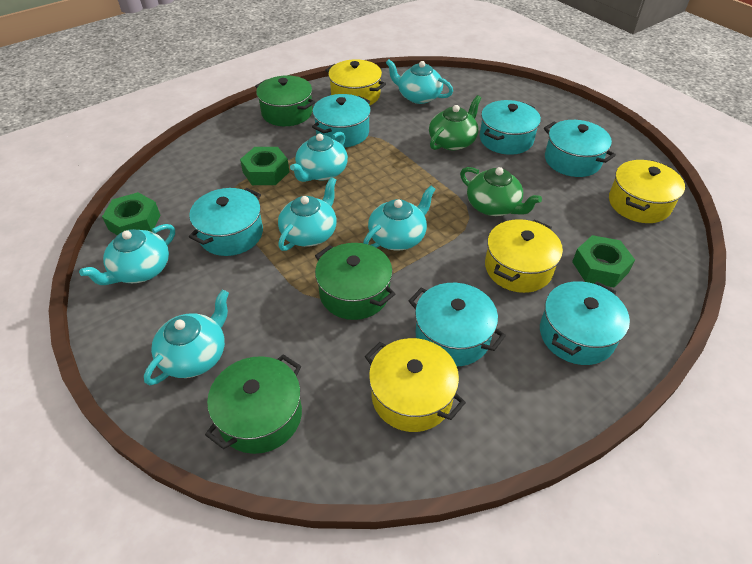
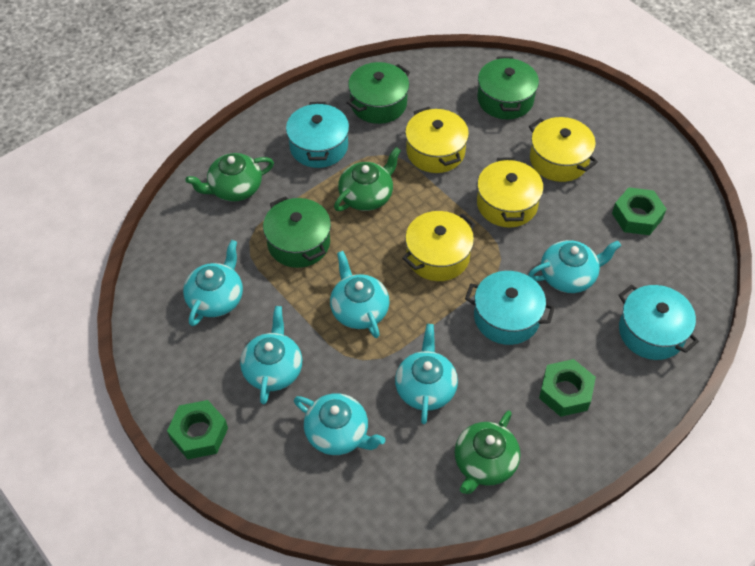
green teapot: 2 -> 3
turquoise pot: 6 -> 3

